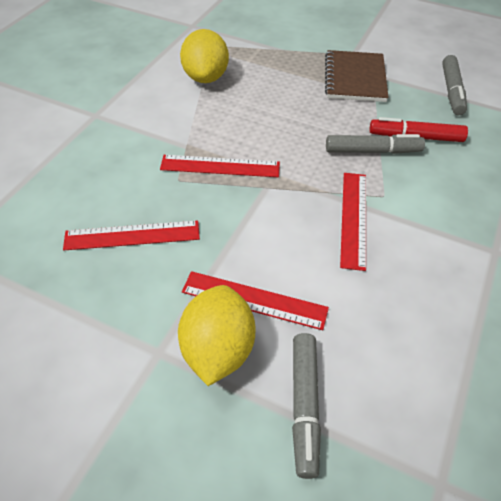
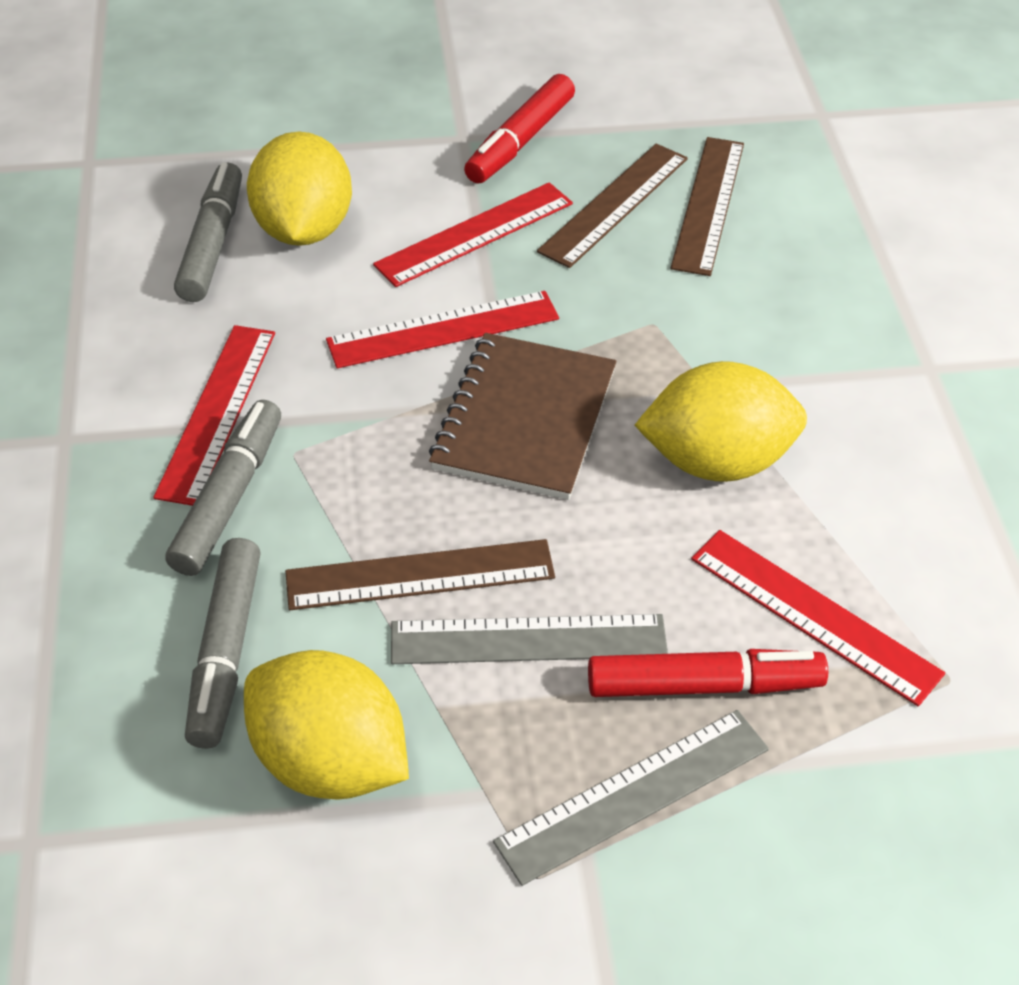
brown ruler: 0 -> 3
grey ruler: 0 -> 2
red marker: 1 -> 2
yellow lemon: 2 -> 3

